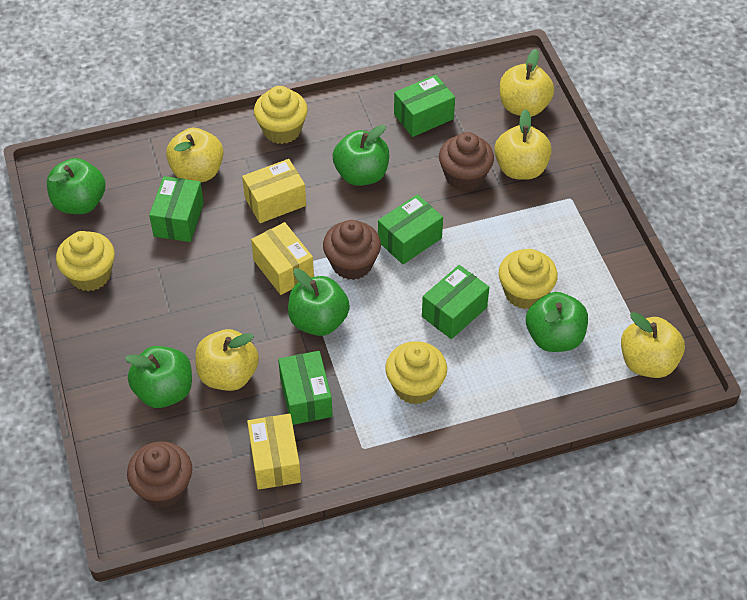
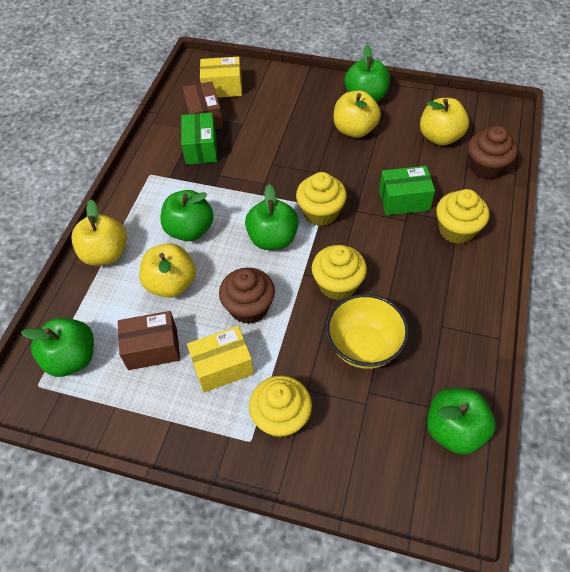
brown box: 0 -> 2
brown cupcake: 3 -> 2
green box: 5 -> 2
yellow apple: 5 -> 4
yellow bowl: 0 -> 1
yellow box: 3 -> 2

